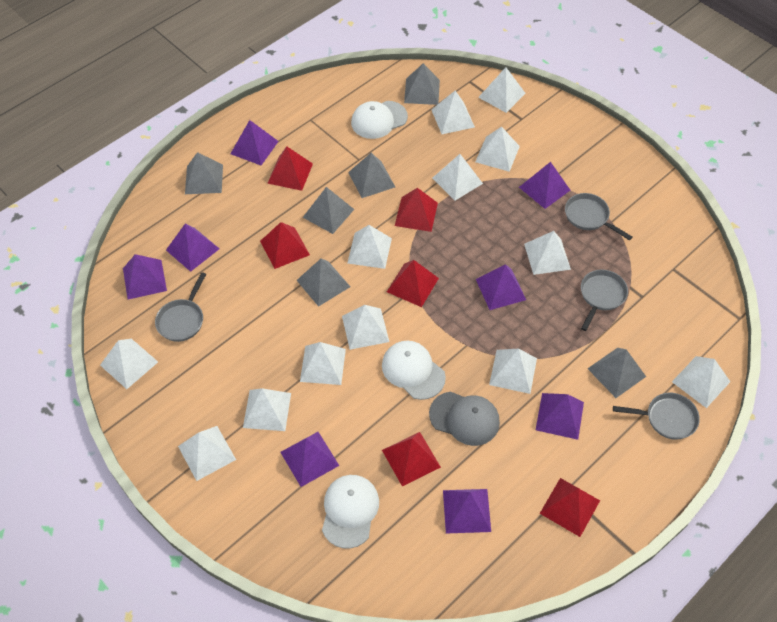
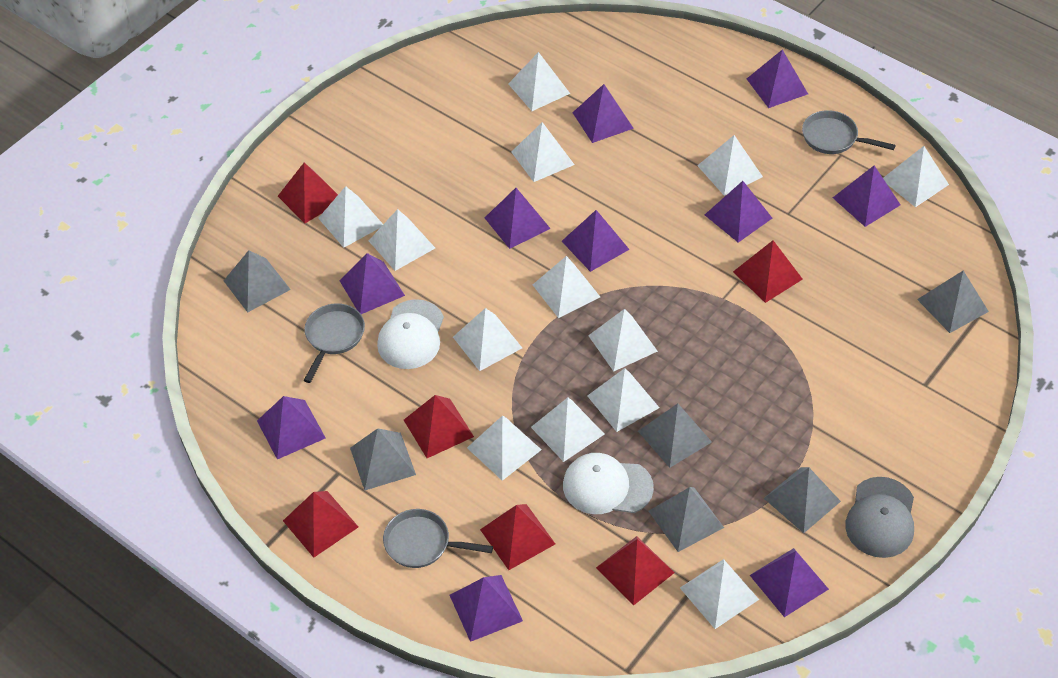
grey pan: 4 -> 3
purple pyramid: 8 -> 10
white cap: 3 -> 2

